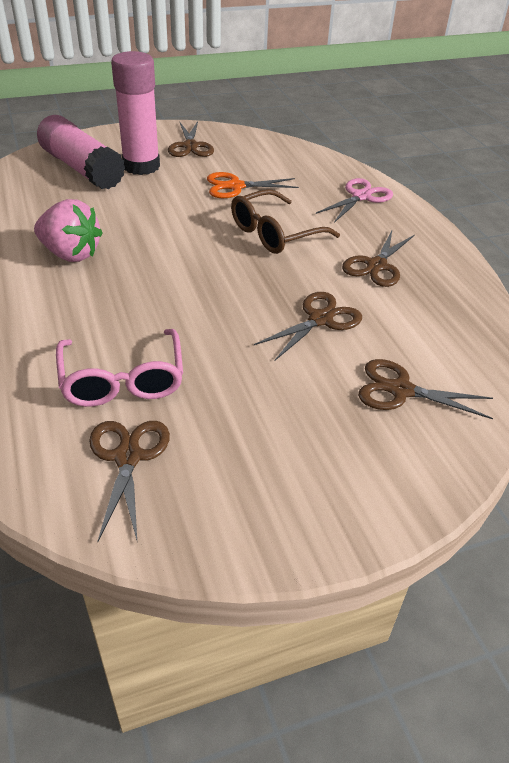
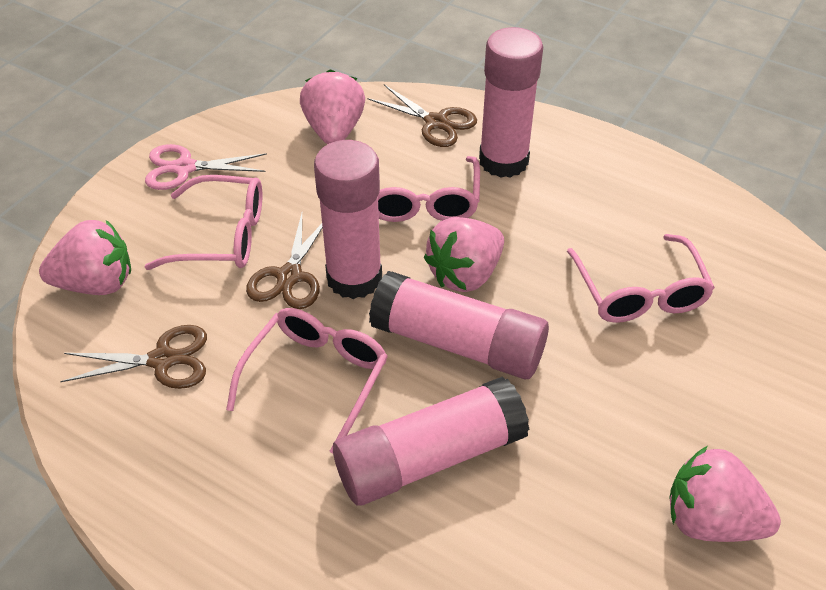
brown glasses: 1 -> 0
brown scissors: 5 -> 3
orange scissors: 1 -> 0
pink glasses: 1 -> 4
pink glue stick: 2 -> 4
pink strawberry: 1 -> 4

